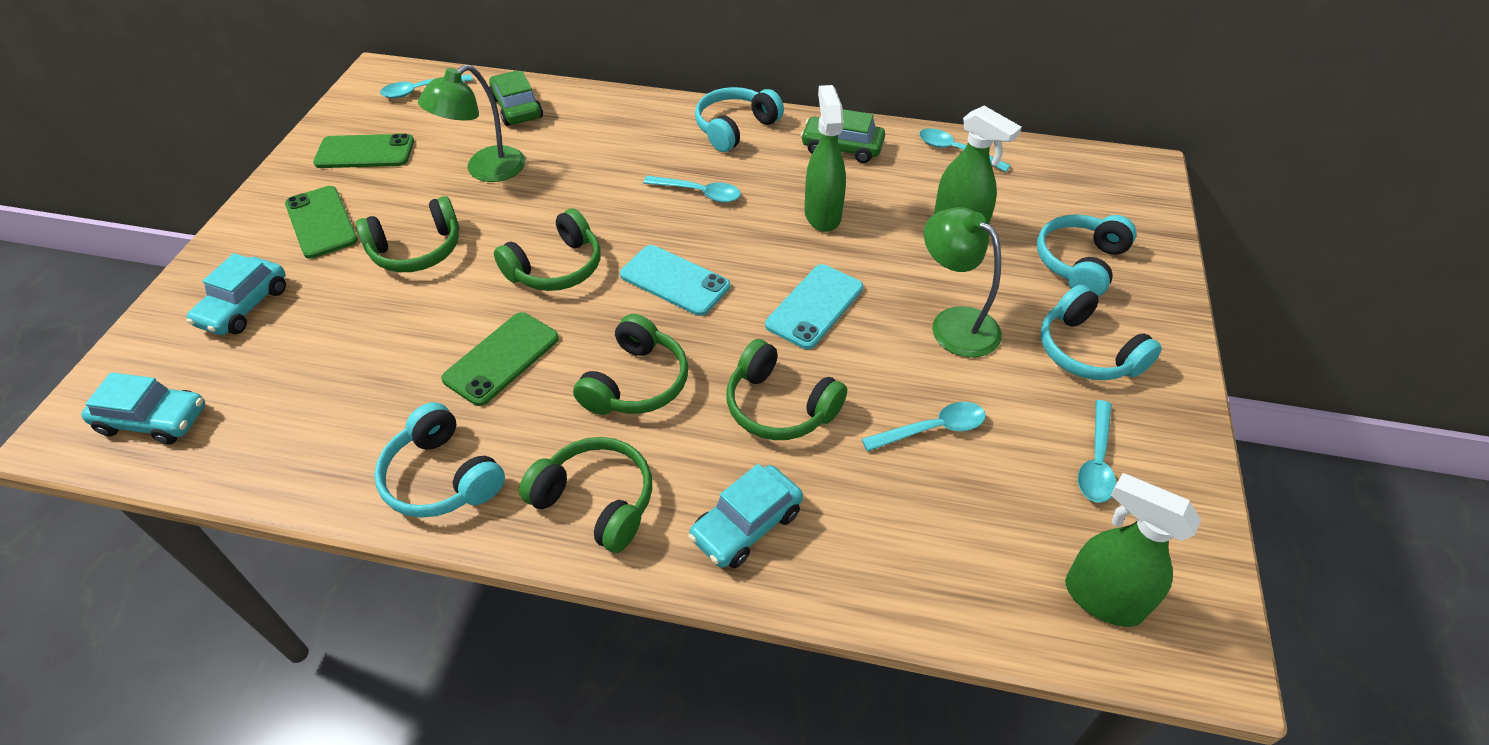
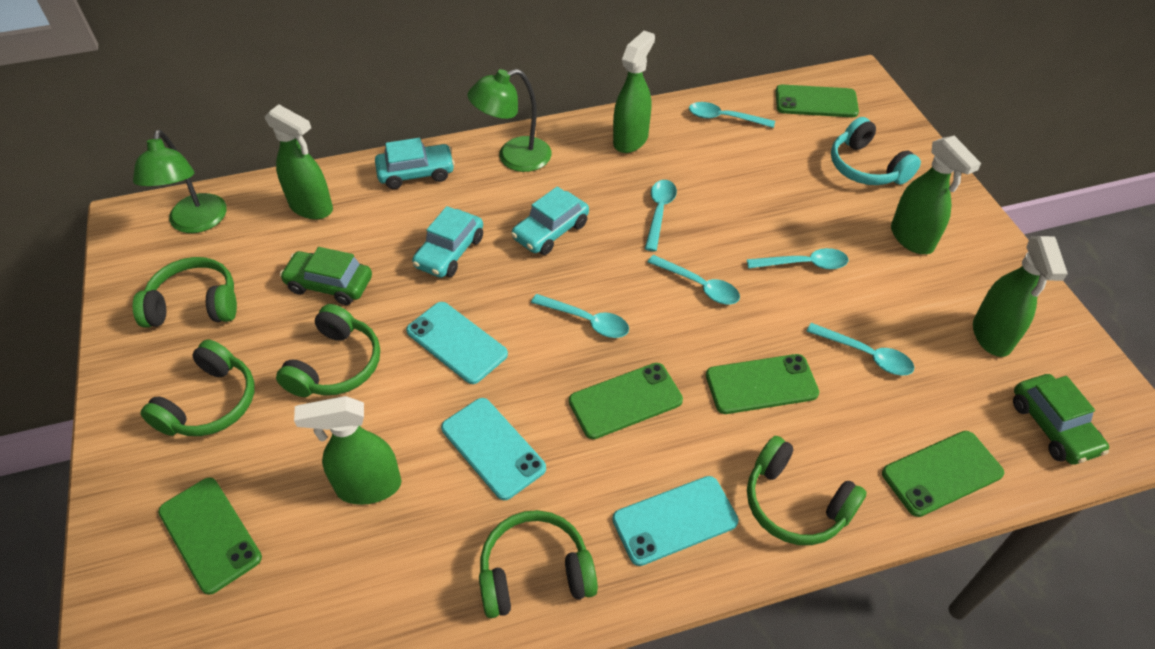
green phone: 3 -> 5
green spray bottle: 3 -> 5
turquoise headphones: 4 -> 1
turquoise phone: 2 -> 3
turquoise spoon: 5 -> 6

